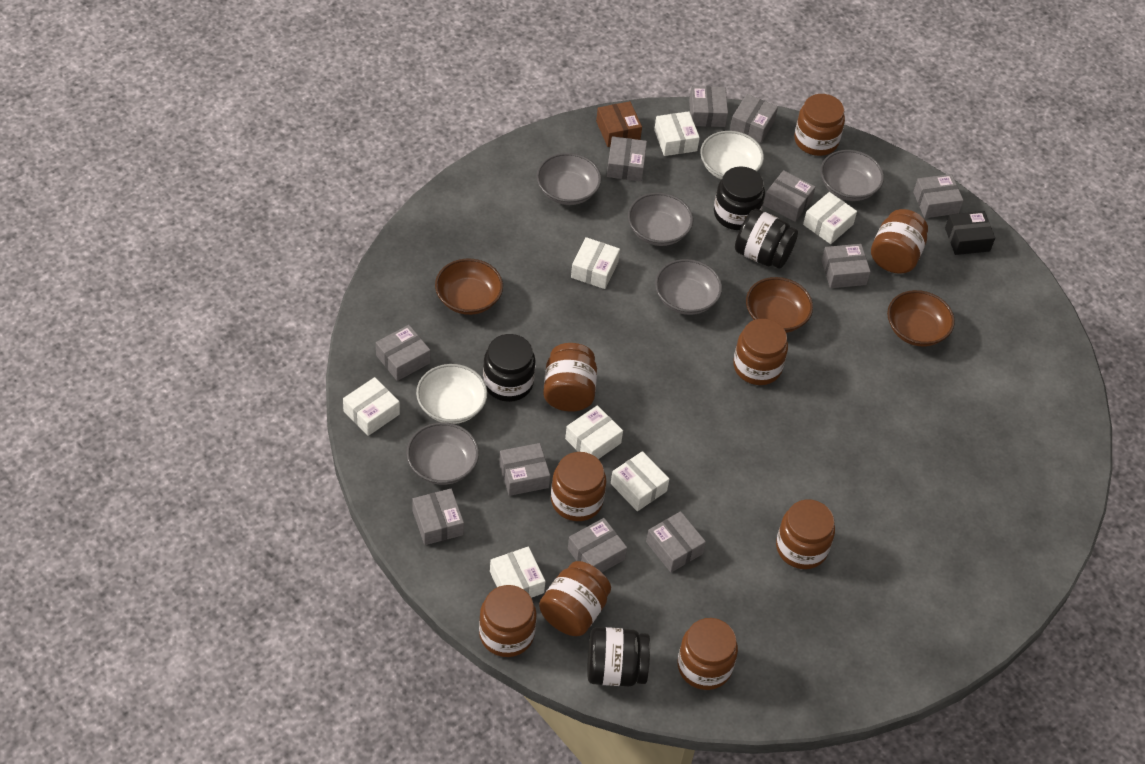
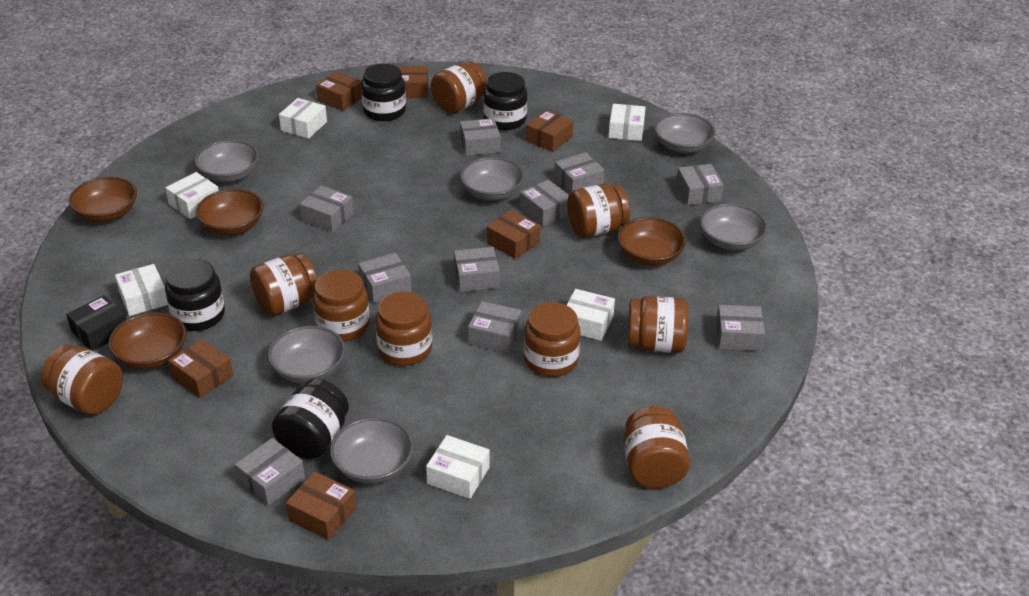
brown bowl: 3 -> 4
brown box: 1 -> 6
grey bowl: 5 -> 6
grey box: 11 -> 10
white bowl: 2 -> 0
white box: 7 -> 6

